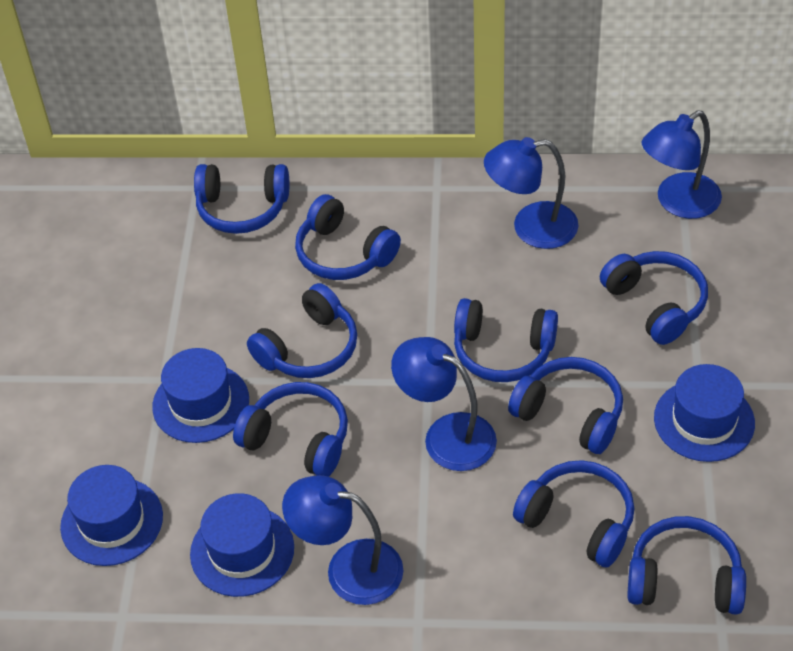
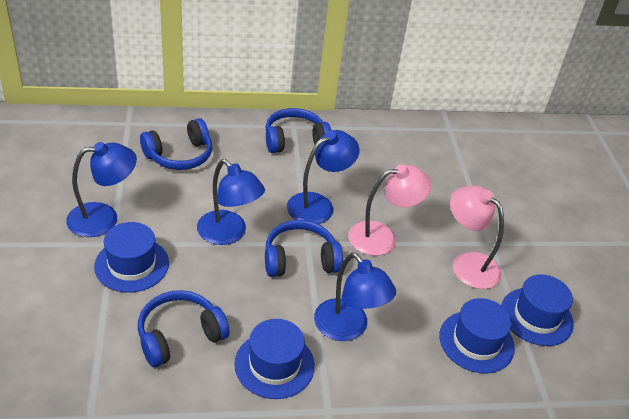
blue headphones: 9 -> 4
pink lamp: 0 -> 2

